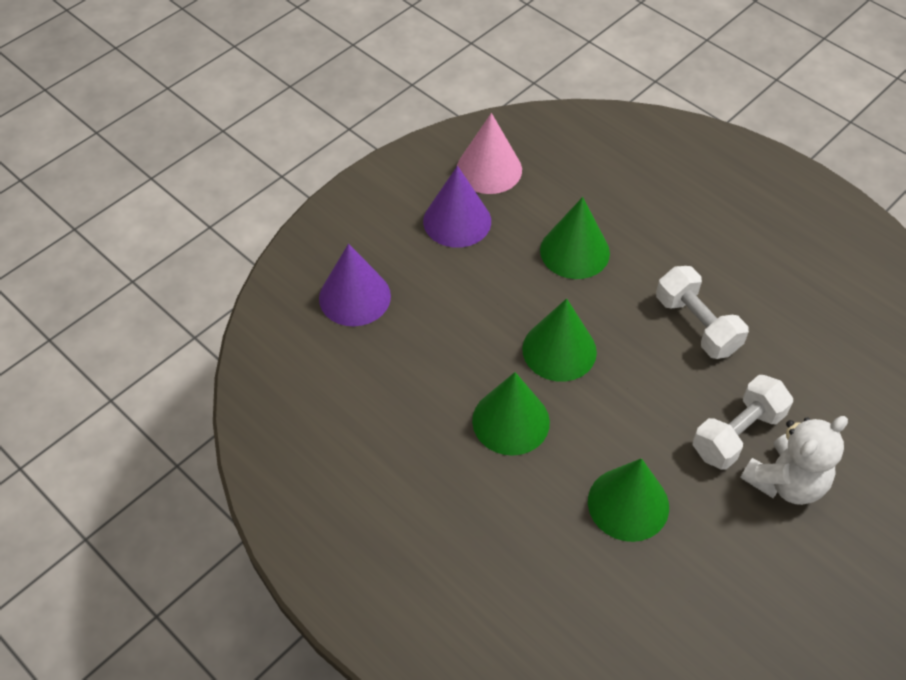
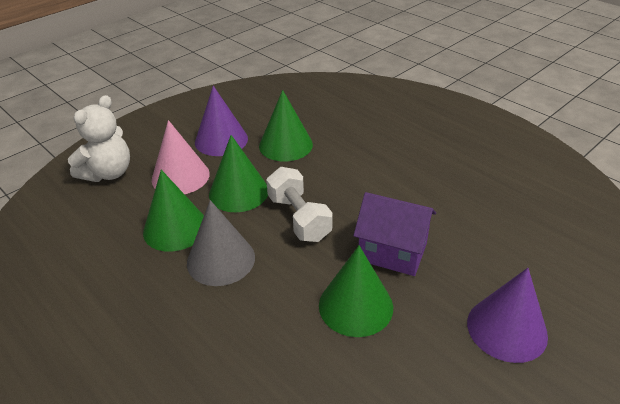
grey cone: 0 -> 1
purple house: 0 -> 1
white dumbbell: 2 -> 1

